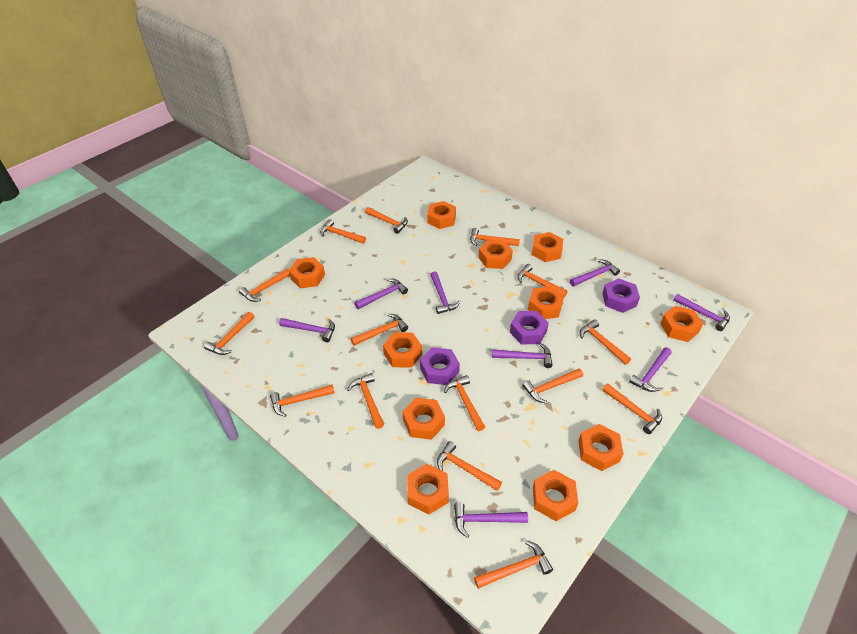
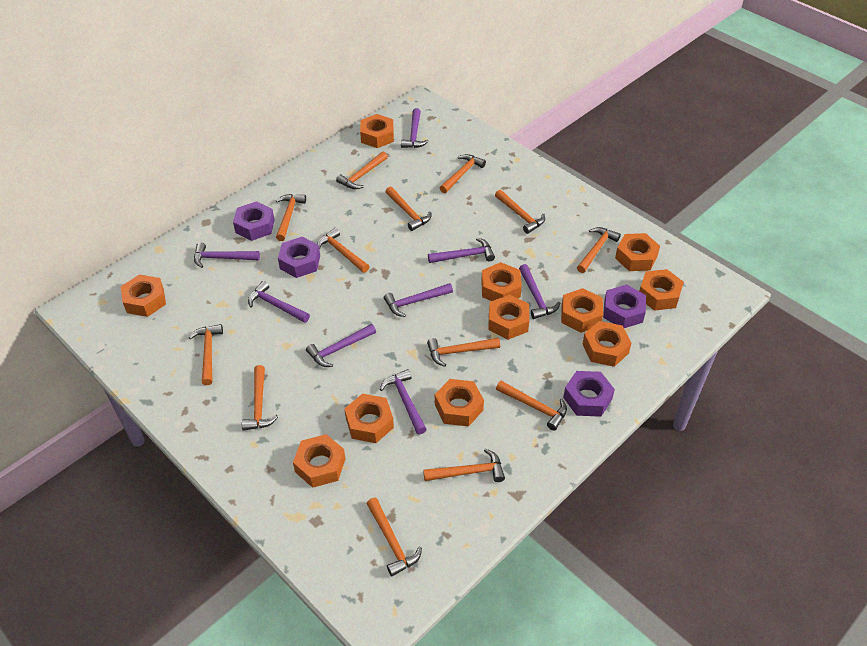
orange hammer: 15 -> 13
purple nut: 3 -> 4

